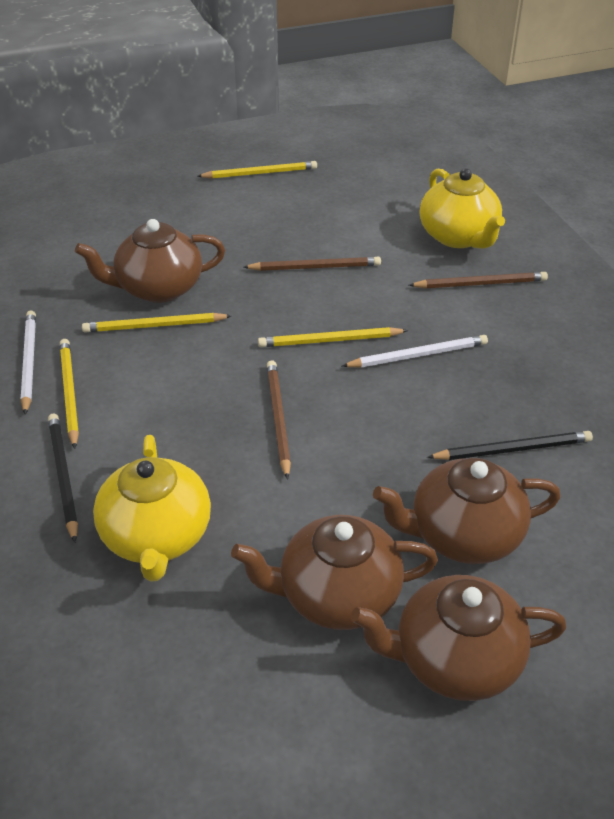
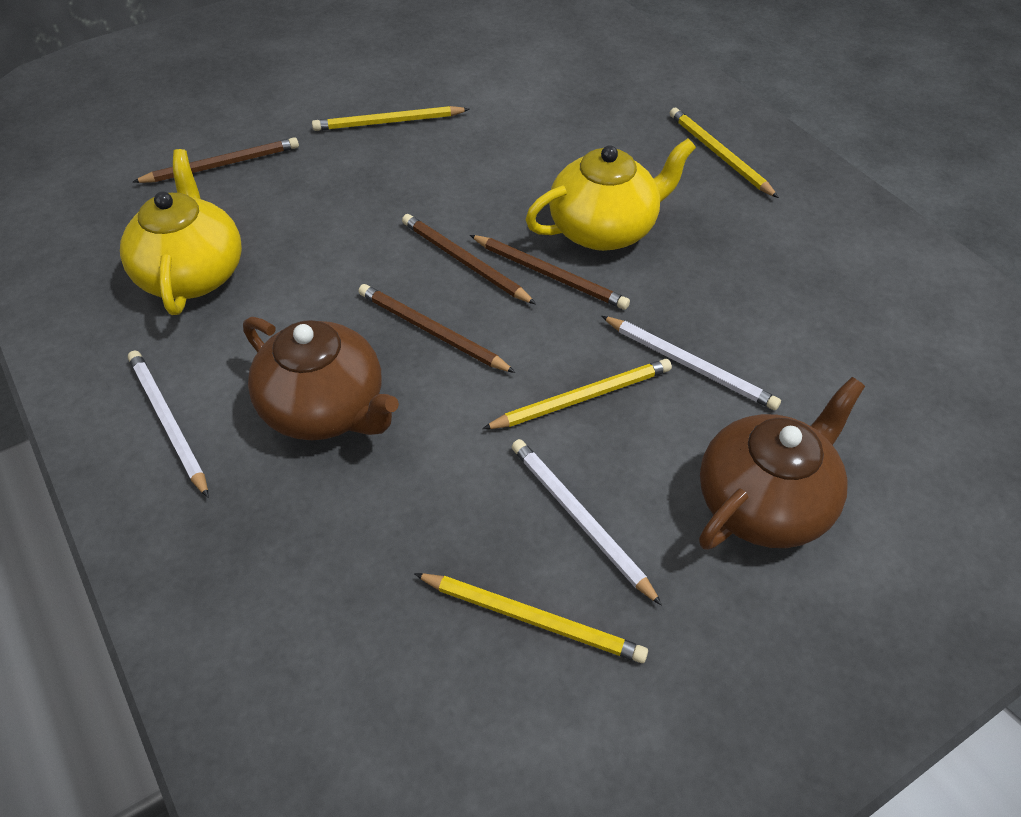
black pencil: 2 -> 0
brown pencil: 3 -> 4
brown teapot: 4 -> 2
white pencil: 2 -> 3

